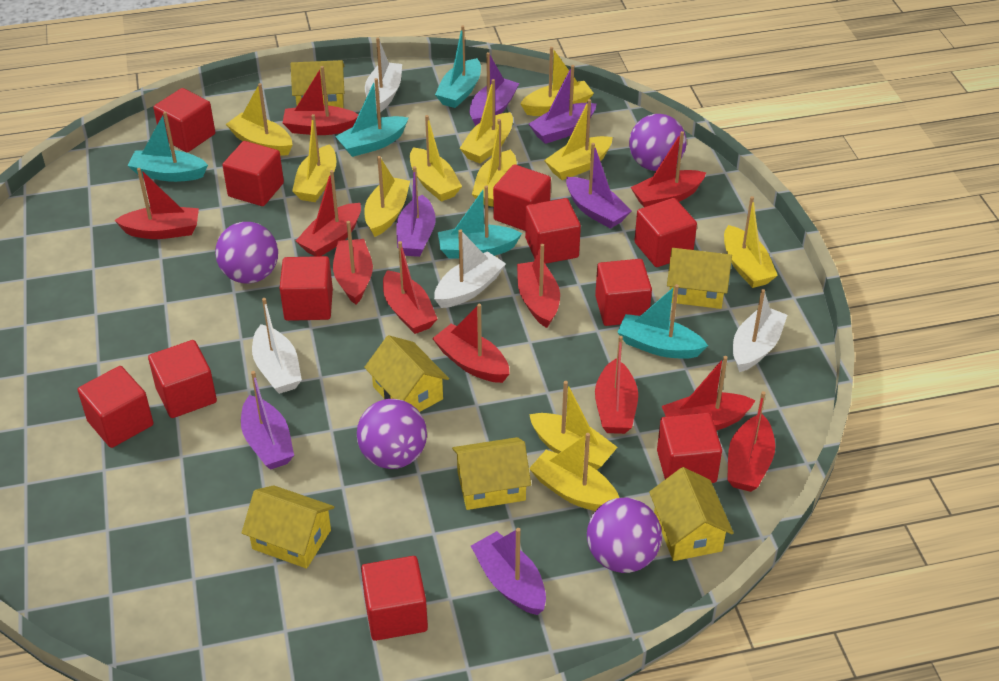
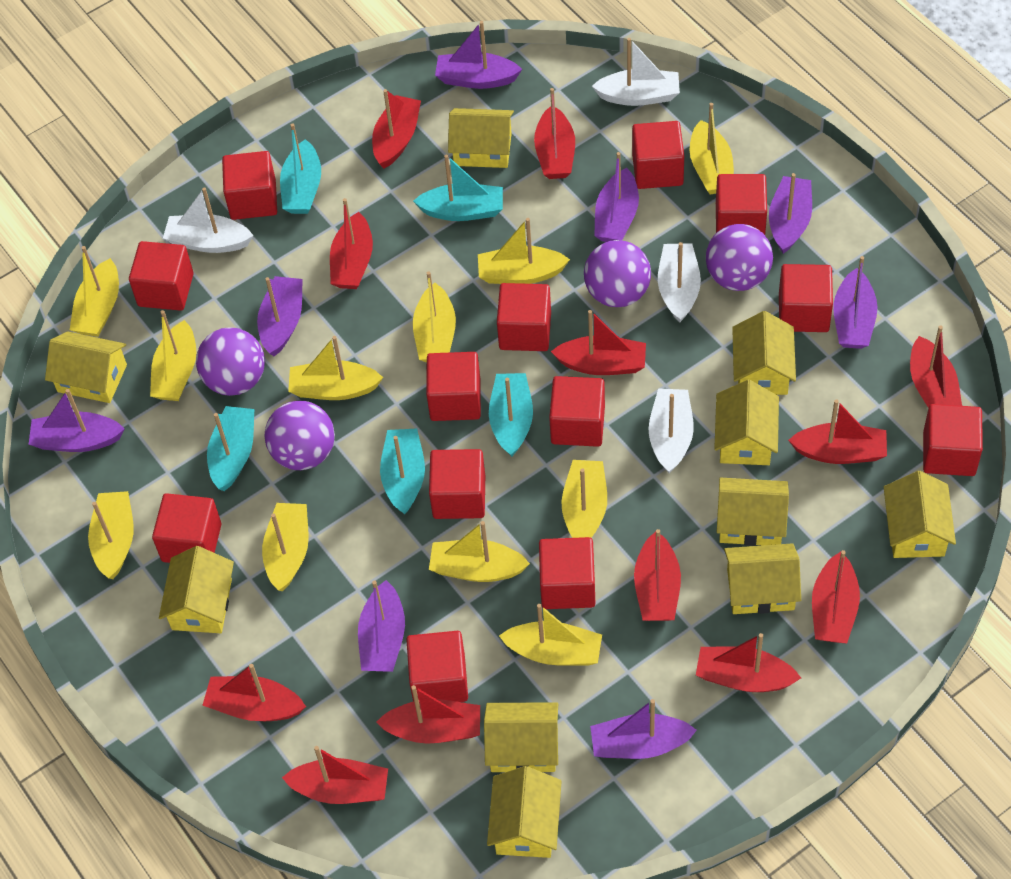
purple boat: 6 -> 8
red boat: 11 -> 12
red cube: 11 -> 13
yellow house: 6 -> 10

